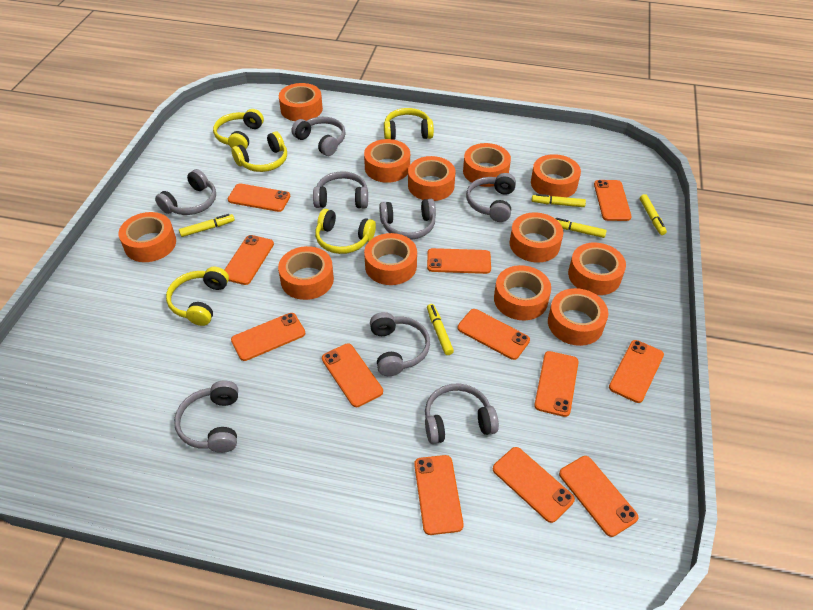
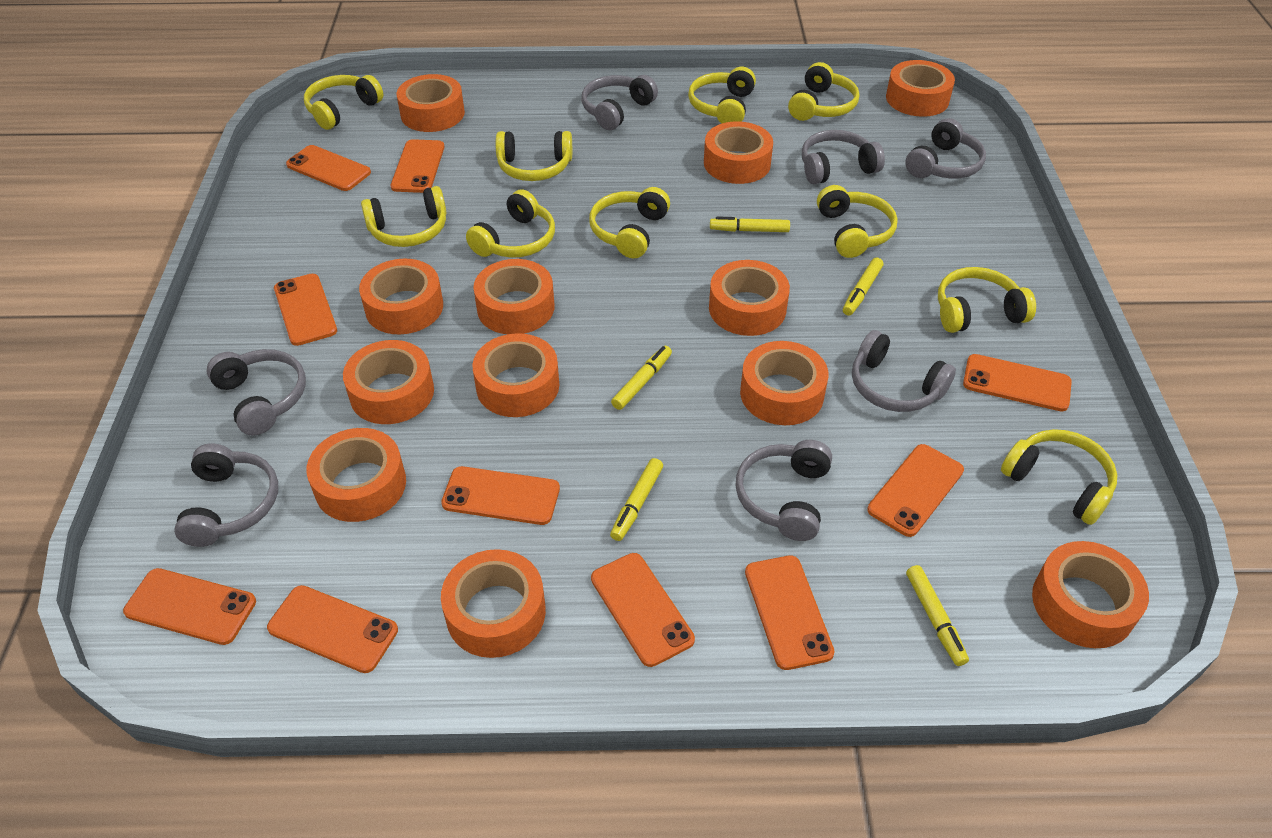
grey headphones: 8 -> 7
orange phone: 12 -> 10
yellow headphones: 5 -> 10

